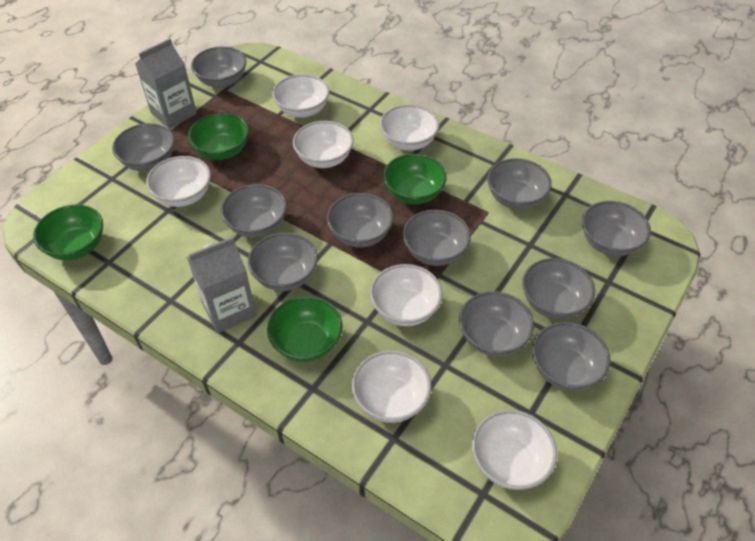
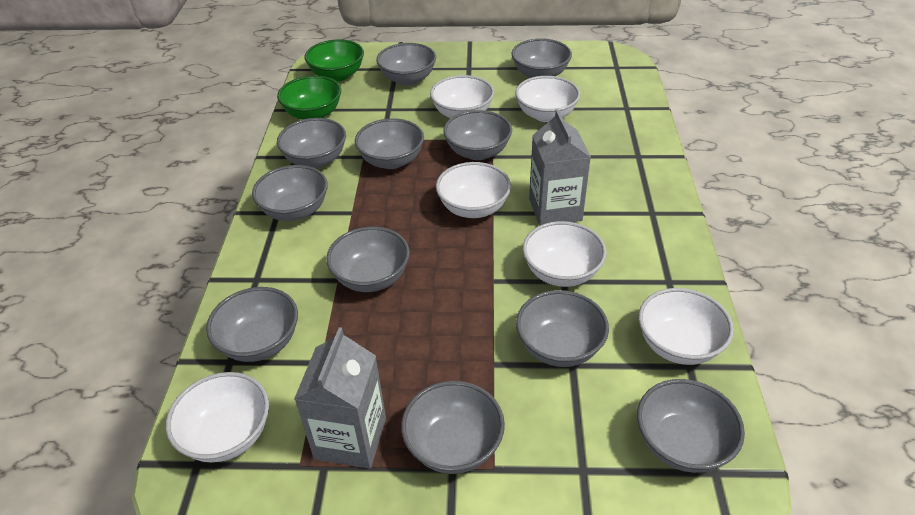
green bowl: 4 -> 2
white bowl: 7 -> 6

